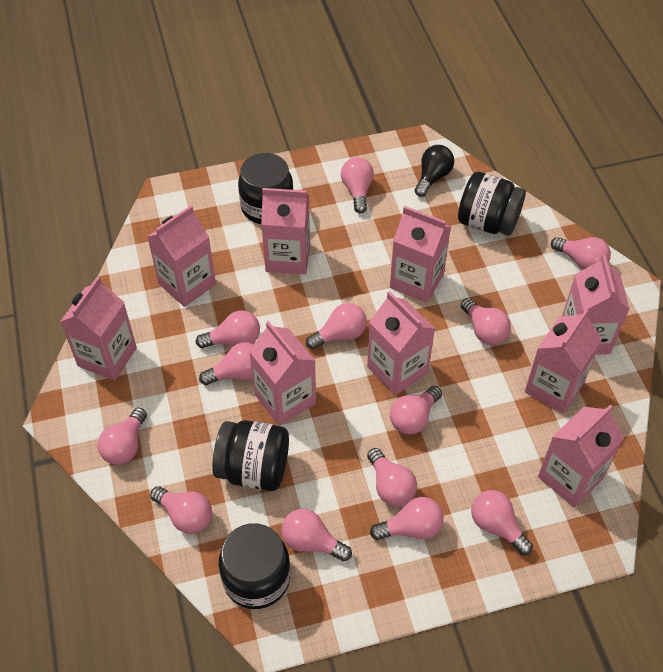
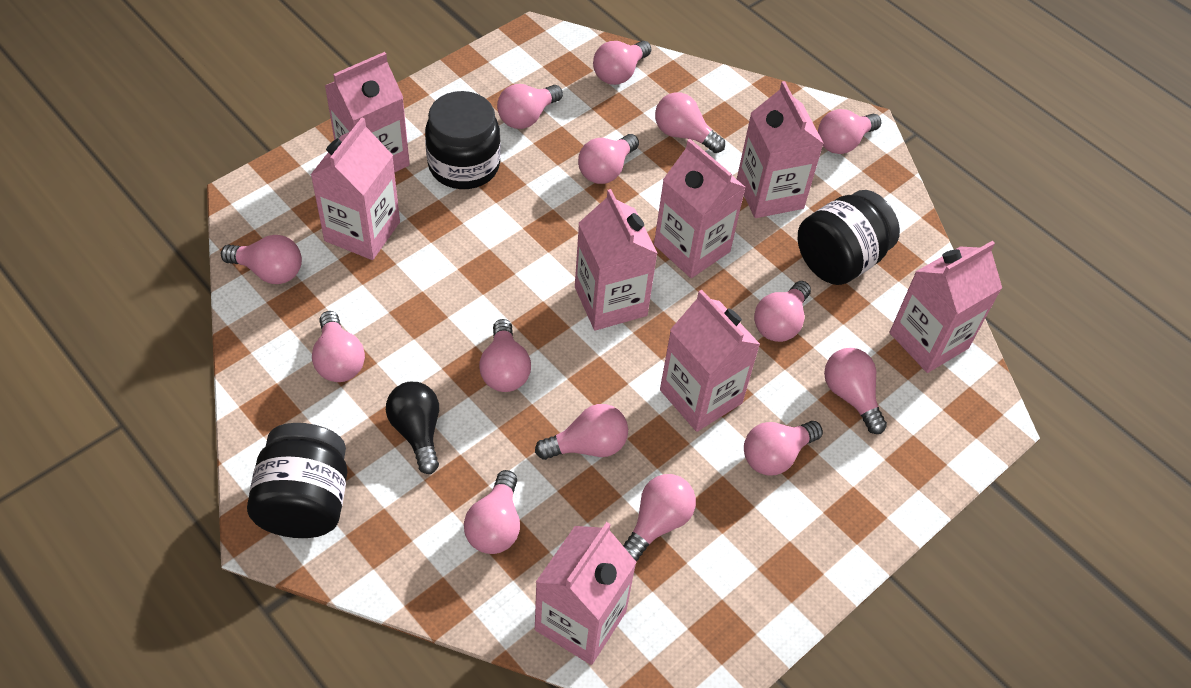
black jar: 4 -> 3
pink carton: 9 -> 8
pink light bulb: 13 -> 14

